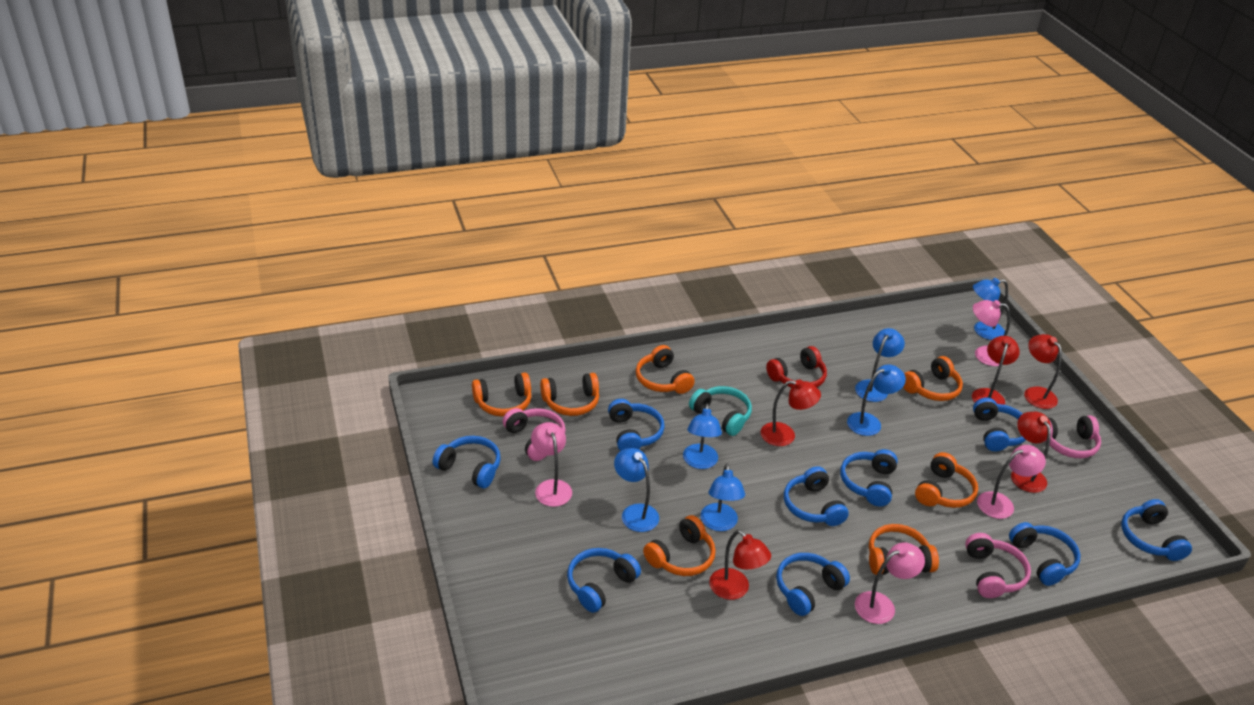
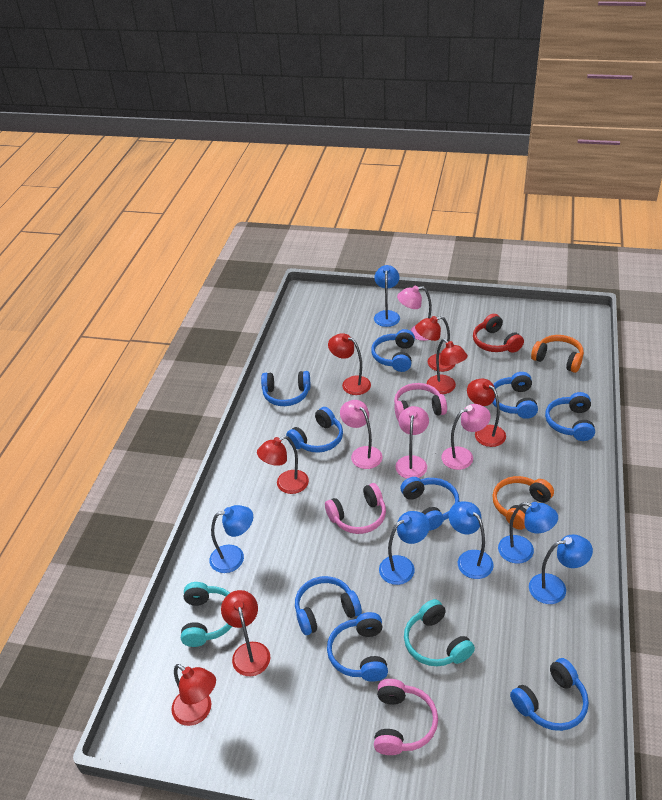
orange headphones: 7 -> 2
red lamp: 5 -> 7
turquoise headphones: 1 -> 2

